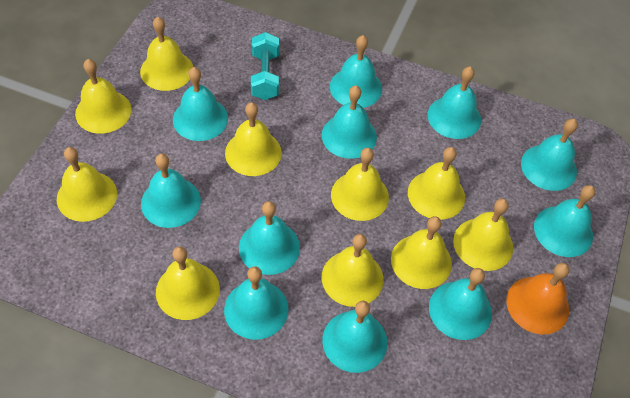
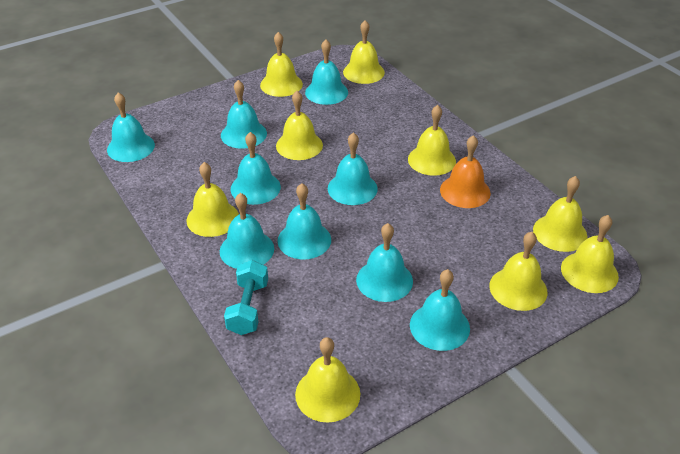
turquoise bell: 11 -> 9
yellow bell: 10 -> 9

